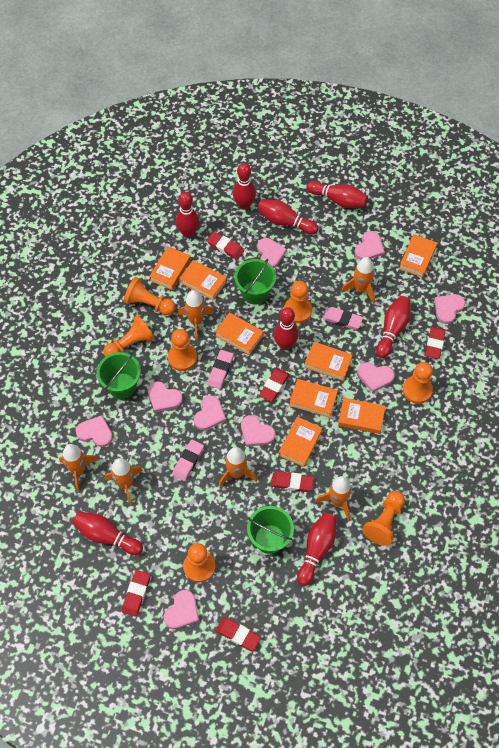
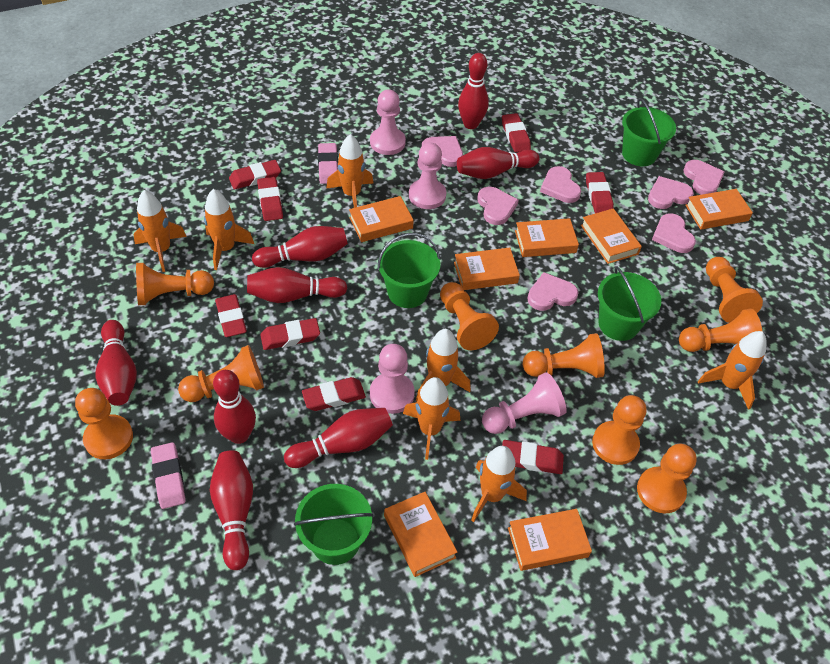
green bucket: 3 -> 4
orange book: 8 -> 7
orange pawn: 7 -> 9
orange rocket: 6 -> 7
pink eraser: 3 -> 2
pink heart: 9 -> 7
pink pawn: 0 -> 4
red eraser: 6 -> 8

